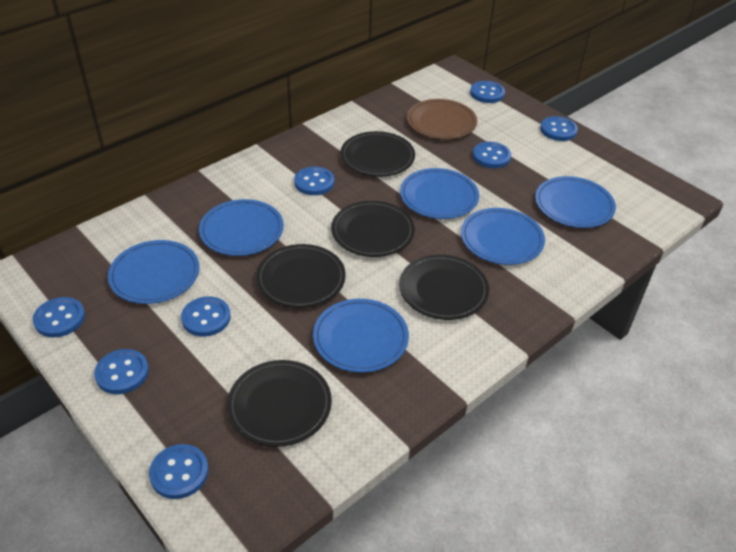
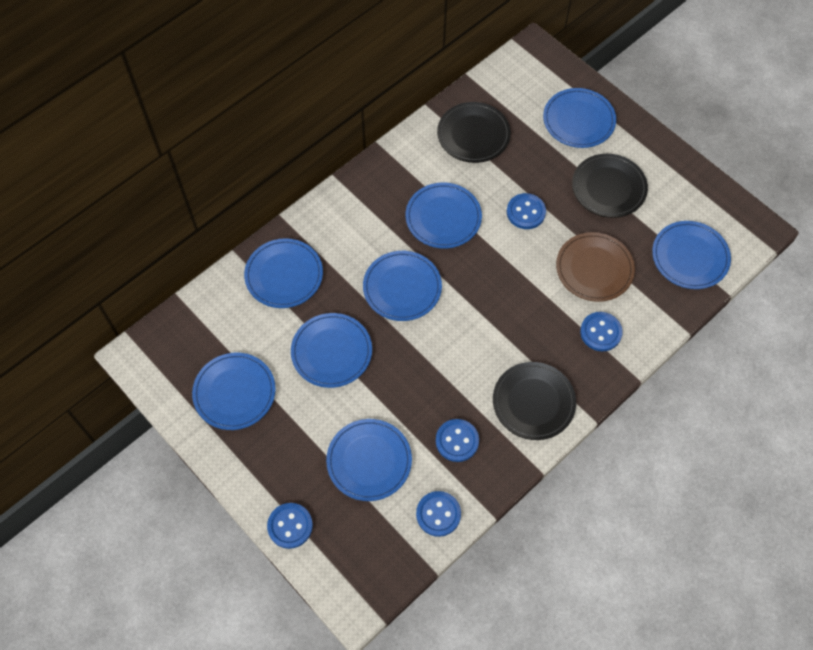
black plate: 5 -> 3
blue button: 8 -> 5
blue plate: 6 -> 8

